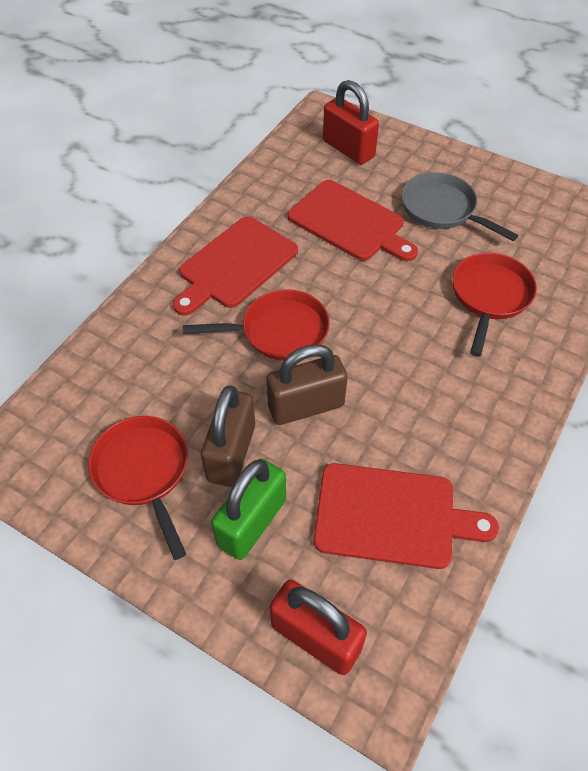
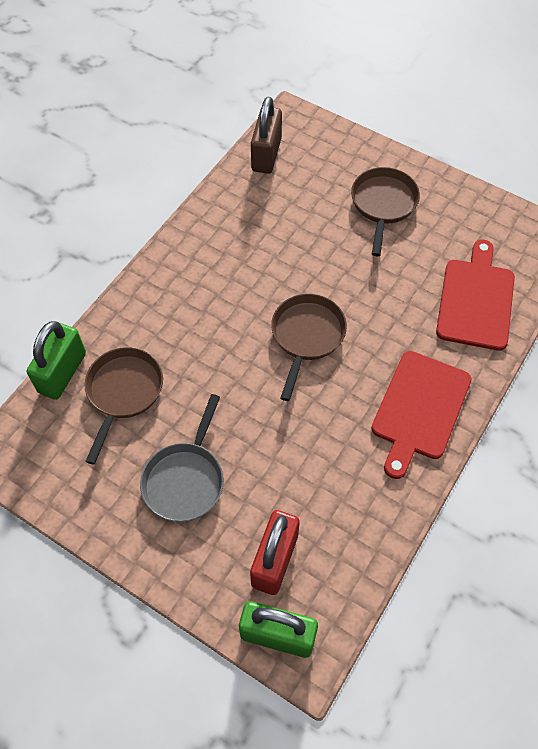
brown padlock: 2 -> 1
brown pan: 0 -> 3
green padlock: 1 -> 2
red cutting board: 3 -> 2
red padlock: 2 -> 1
red pan: 3 -> 0

